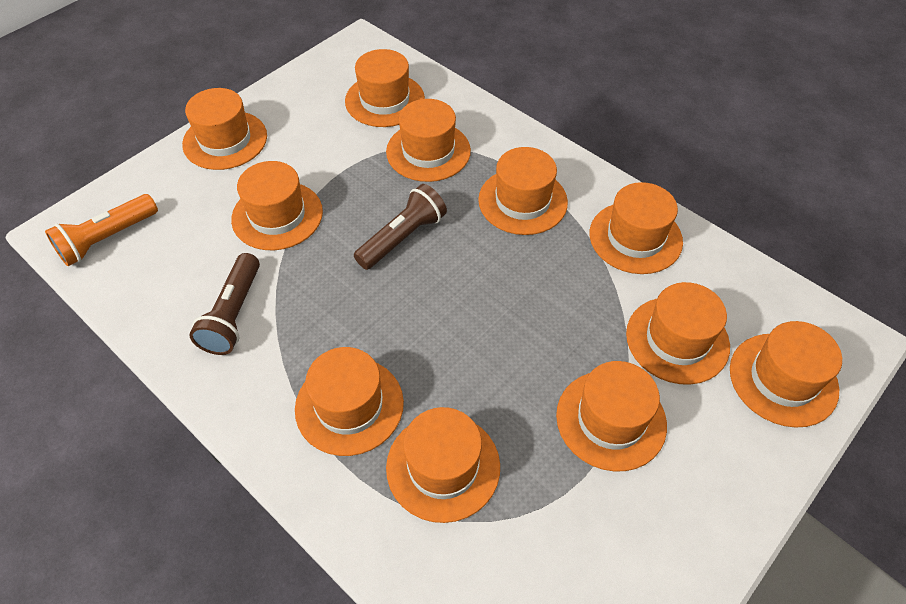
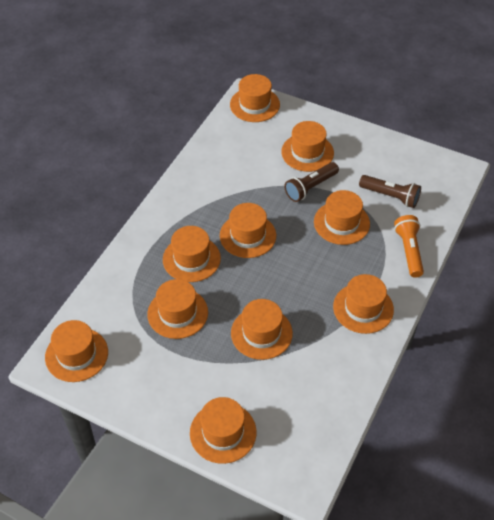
orange hat: 11 -> 10

